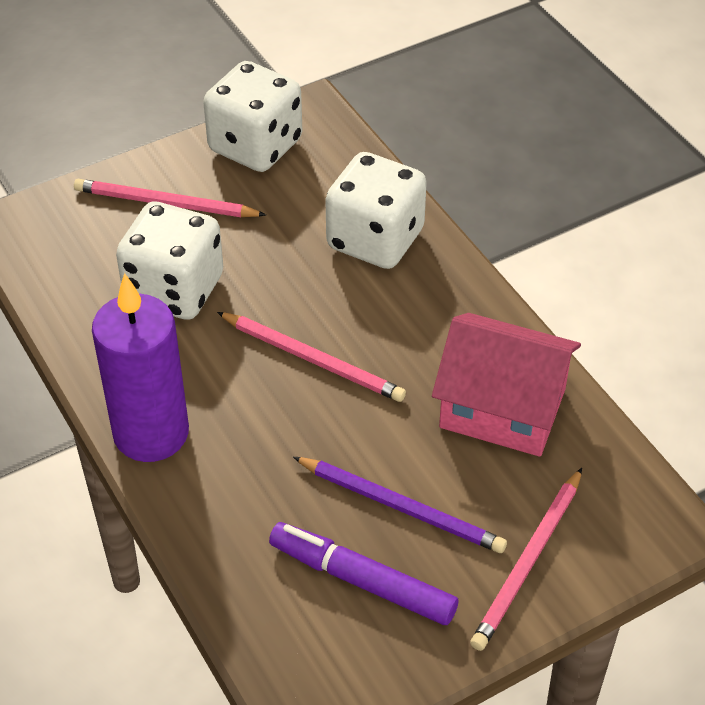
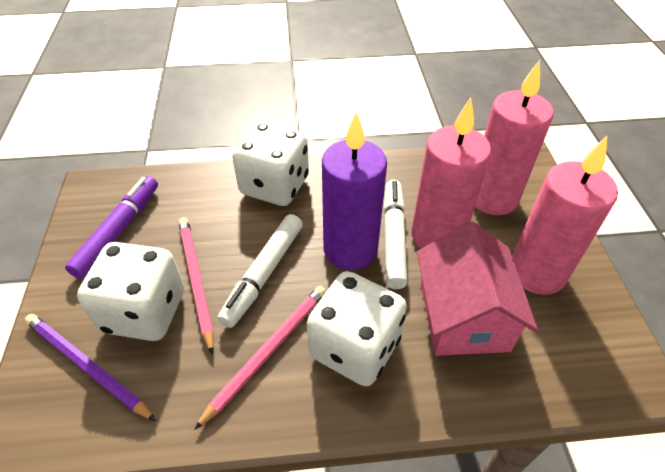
pink candle: 0 -> 3
pink pencil: 3 -> 2
white marker: 0 -> 2

